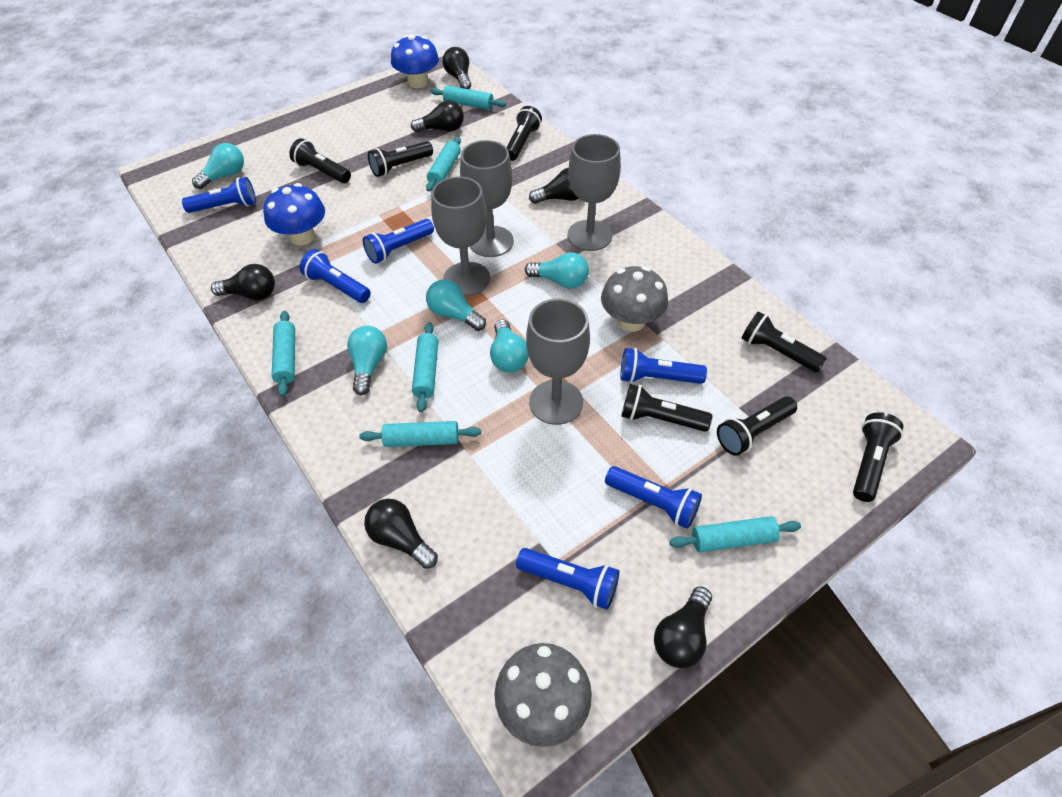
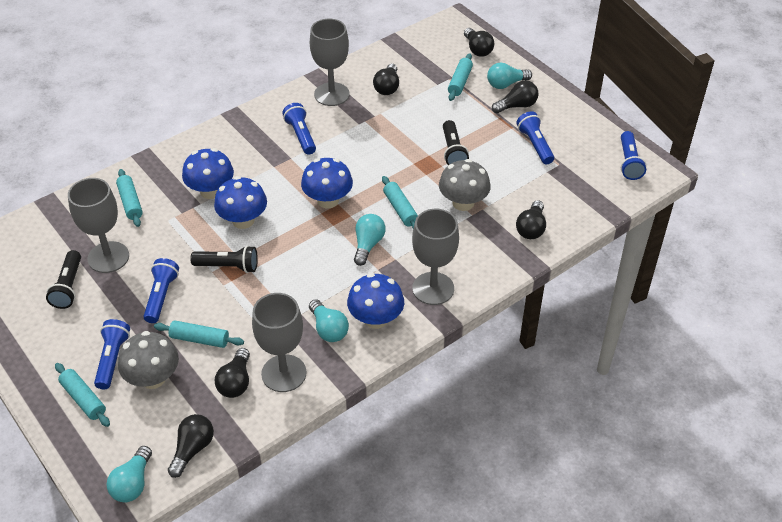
black flashlight: 7 -> 3
blue flashlight: 6 -> 5
blue mushroom: 2 -> 4
turquoise light bulb: 5 -> 4
turquoise rolling pin: 6 -> 5

